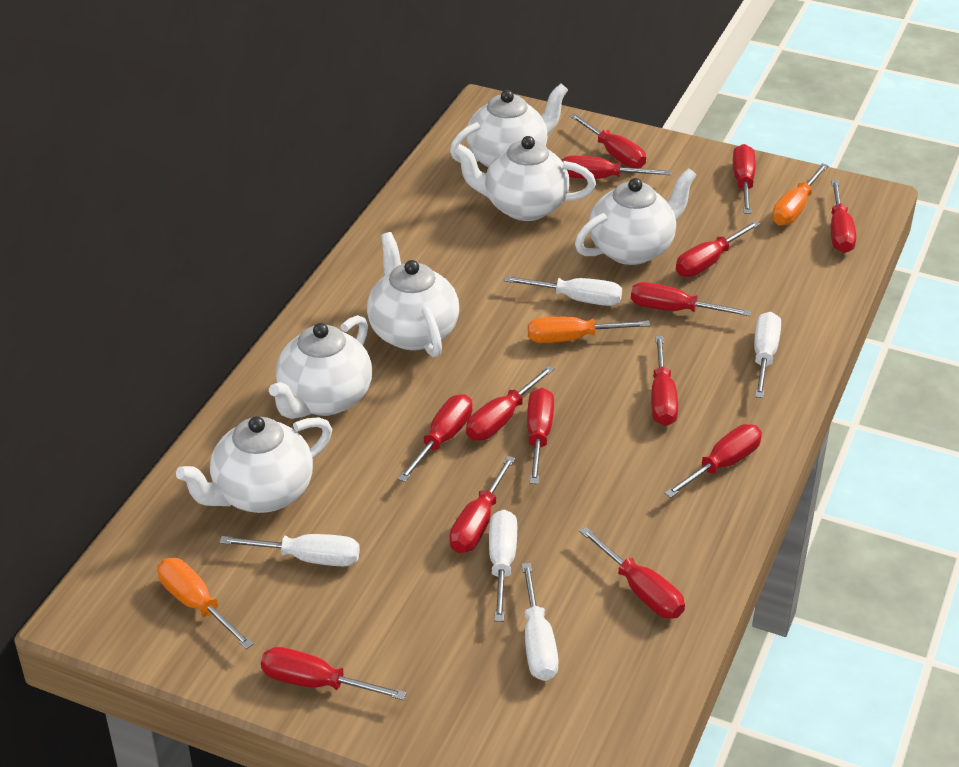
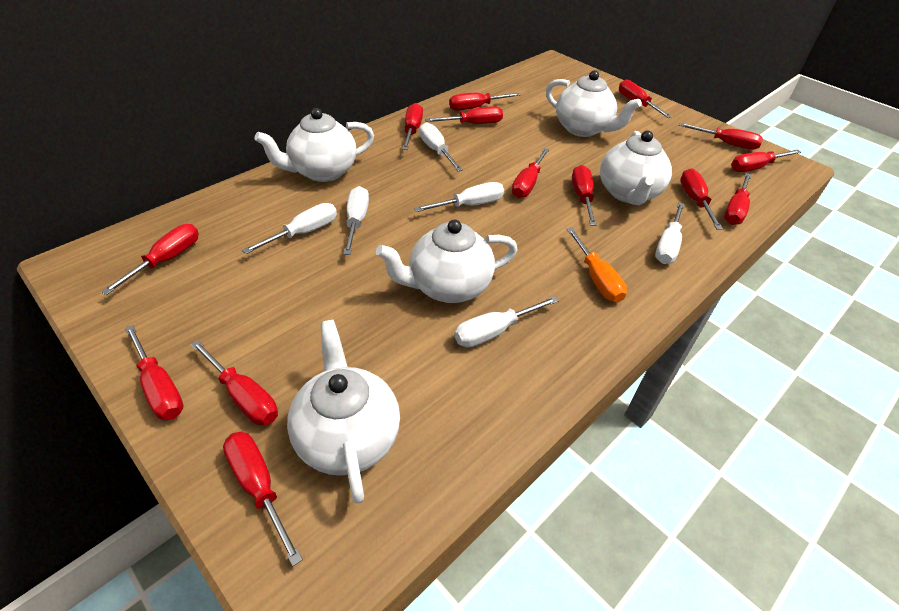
orange screwdriver: 3 -> 1
white screwdriver: 5 -> 6
white teapot: 6 -> 5

